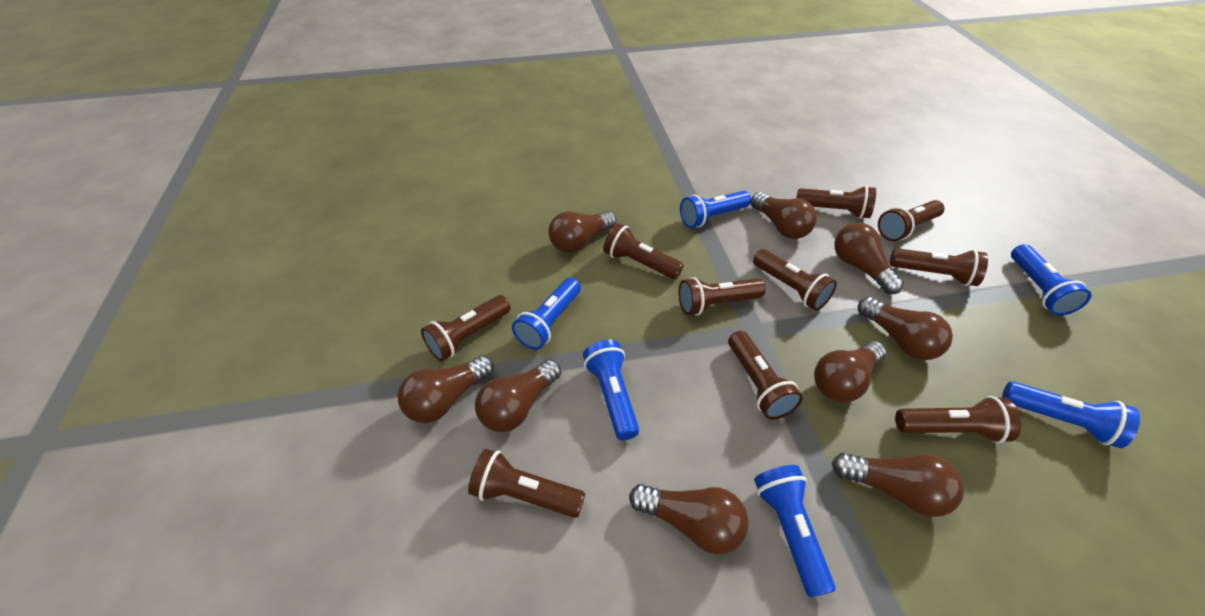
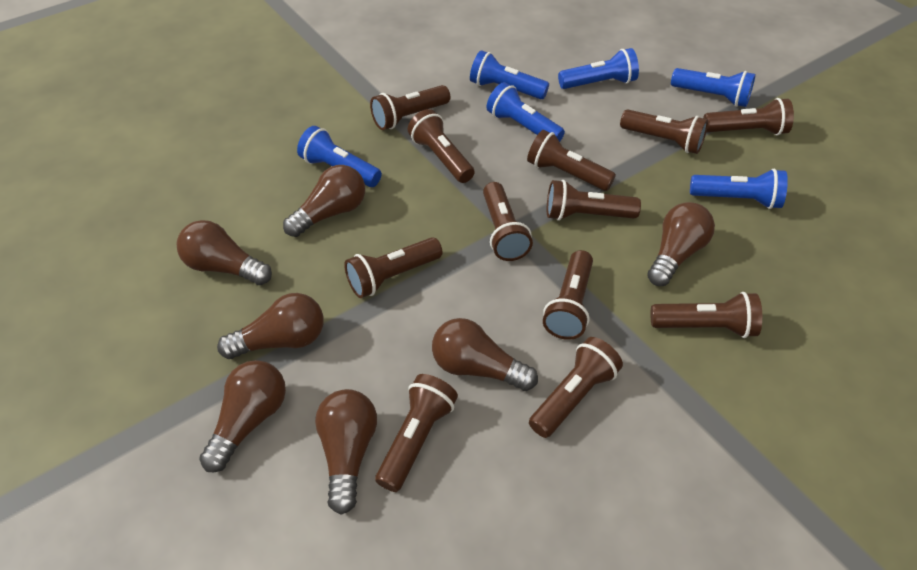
brown flashlight: 10 -> 12
brown light bulb: 9 -> 7

